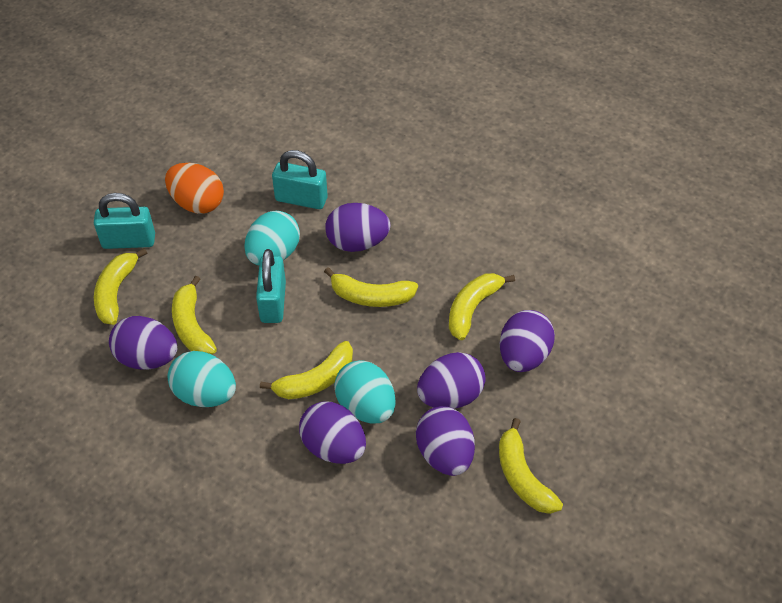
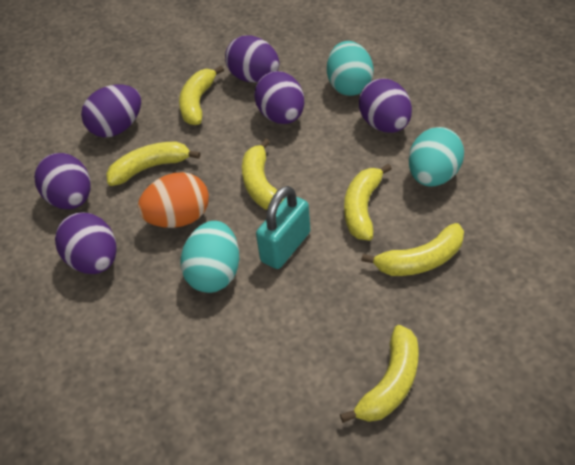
turquoise padlock: 3 -> 1

